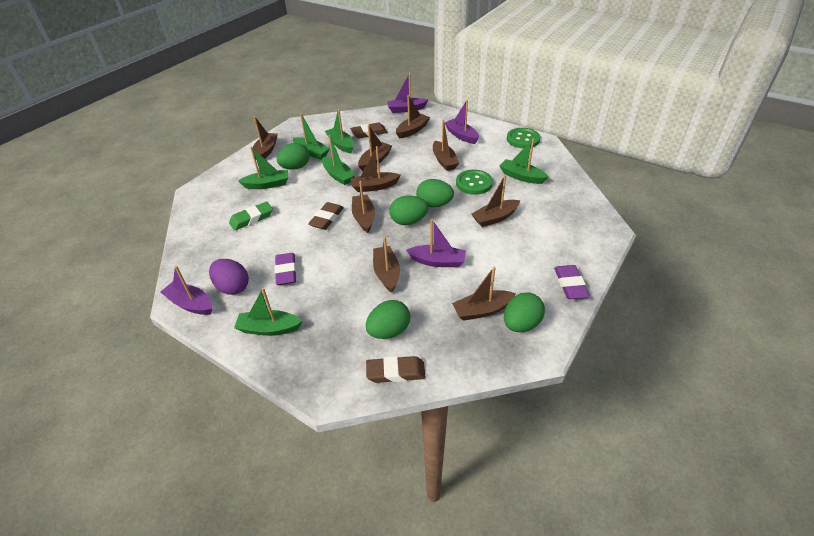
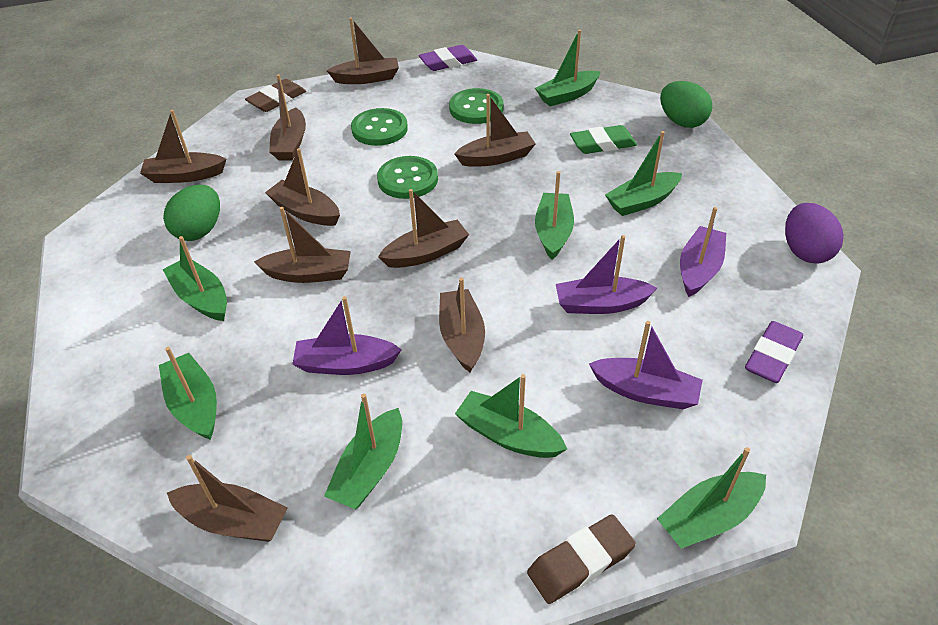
brown eraser: 3 -> 2
green boat: 6 -> 8
green button: 2 -> 3
green egg: 5 -> 2

